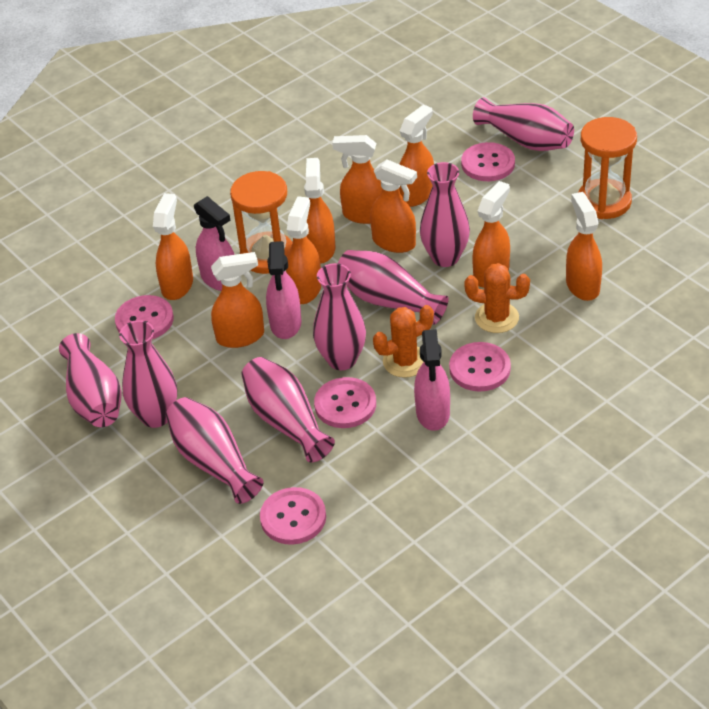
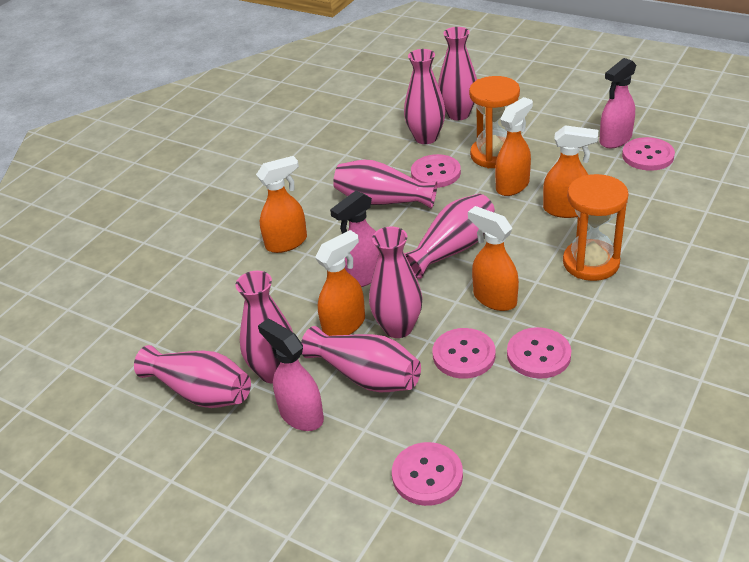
orange cactus: 2 -> 0
orange spray bottle: 9 -> 5

